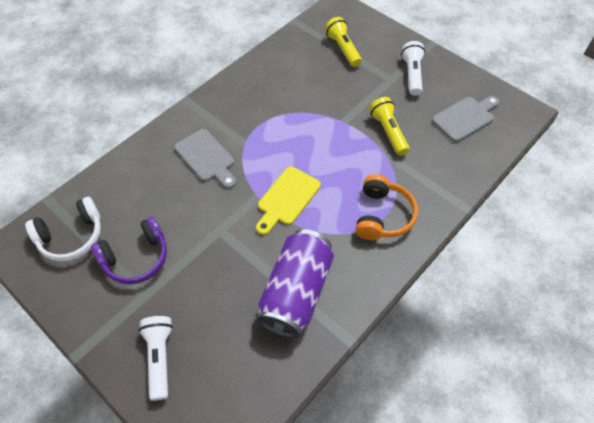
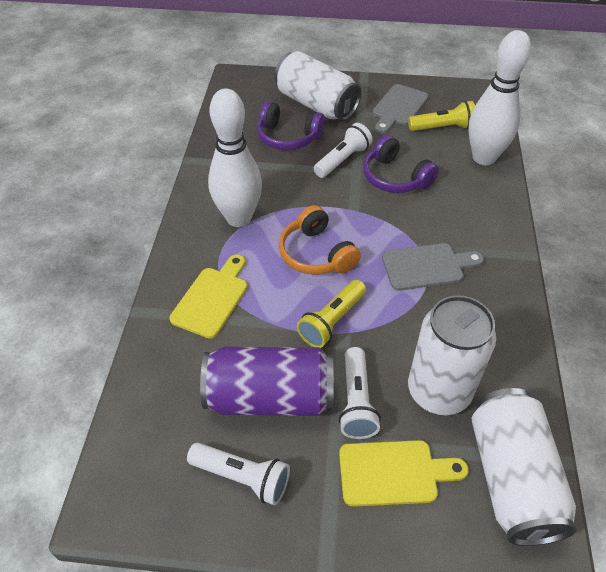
purple headphones: 1 -> 2
white bowling pin: 0 -> 2
white can: 0 -> 3
white flashlight: 2 -> 3
white headphones: 1 -> 0
yellow cutting board: 1 -> 2

